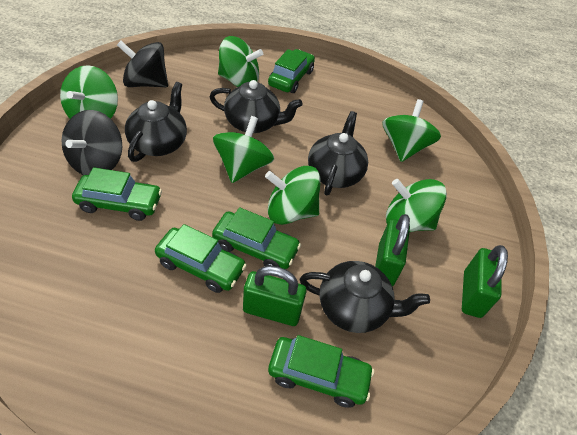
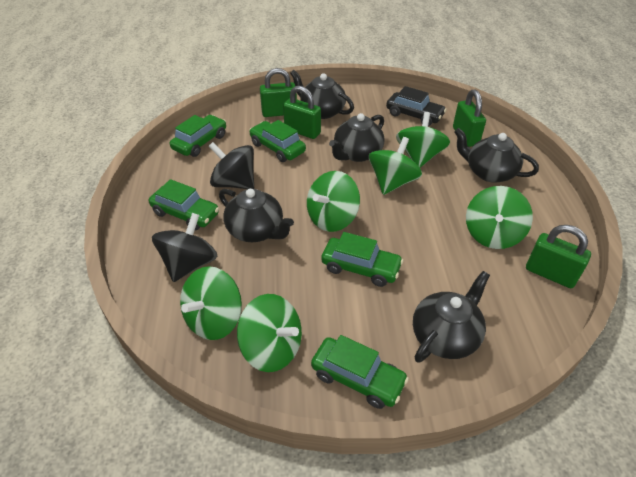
black car: 0 -> 1
black teapot: 4 -> 5
green padlock: 3 -> 4

